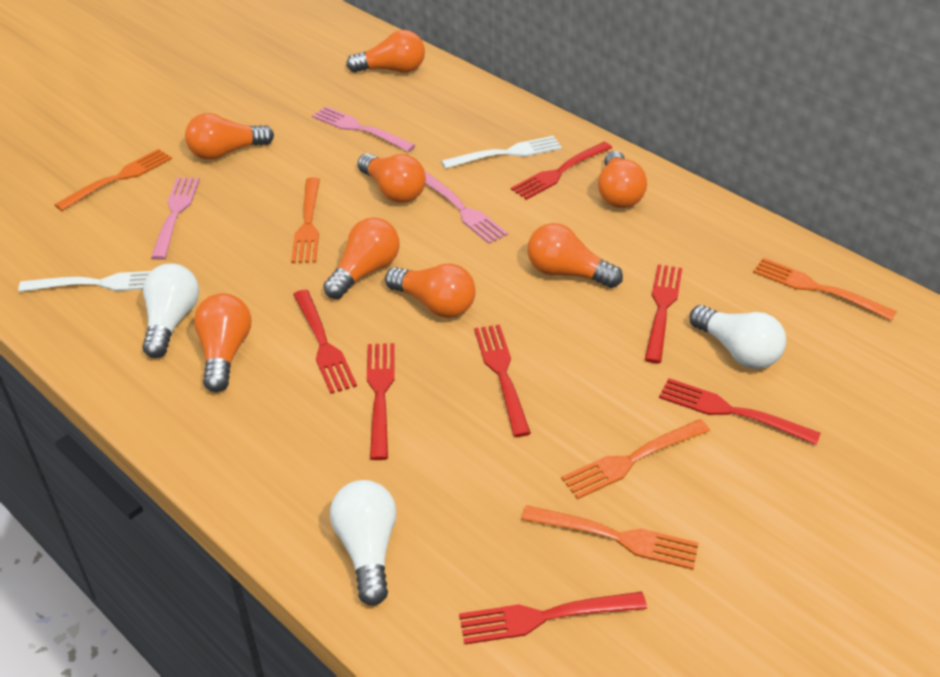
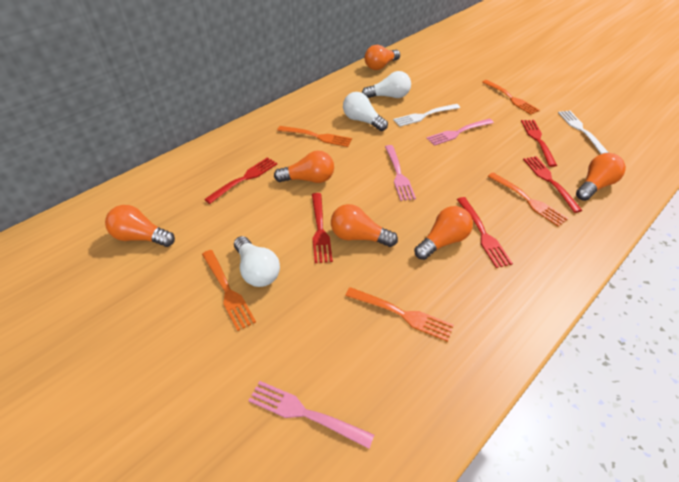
orange light bulb: 8 -> 6
red fork: 7 -> 5

